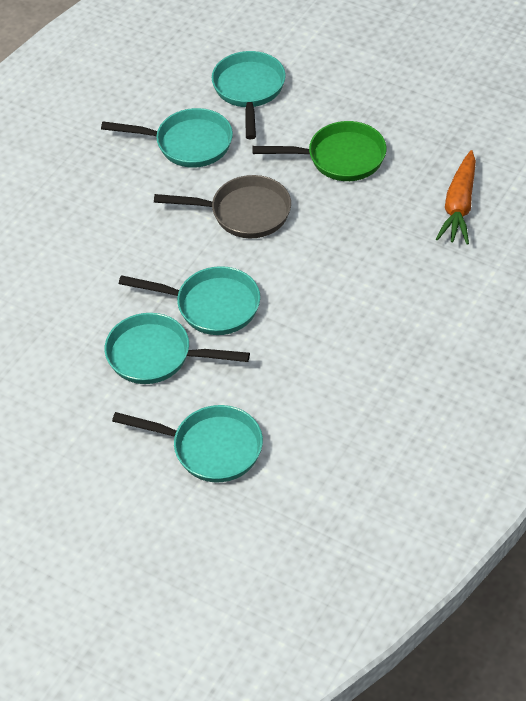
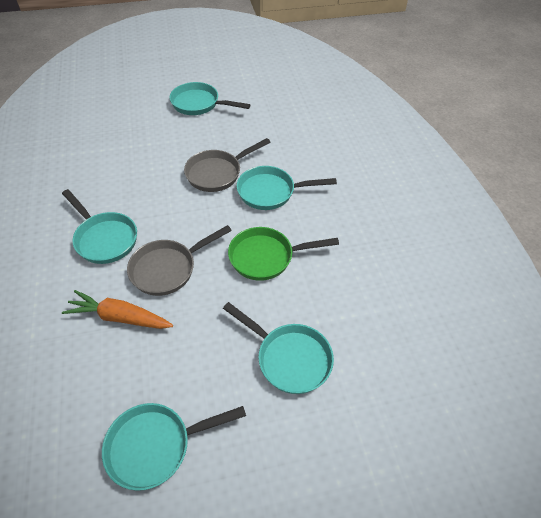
grey pan: 1 -> 2

